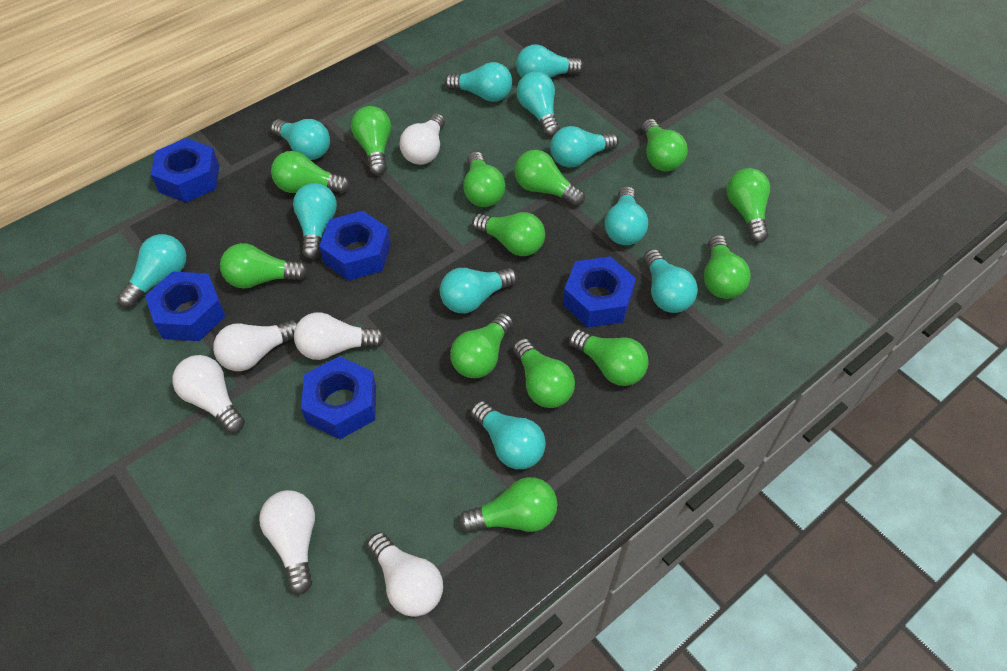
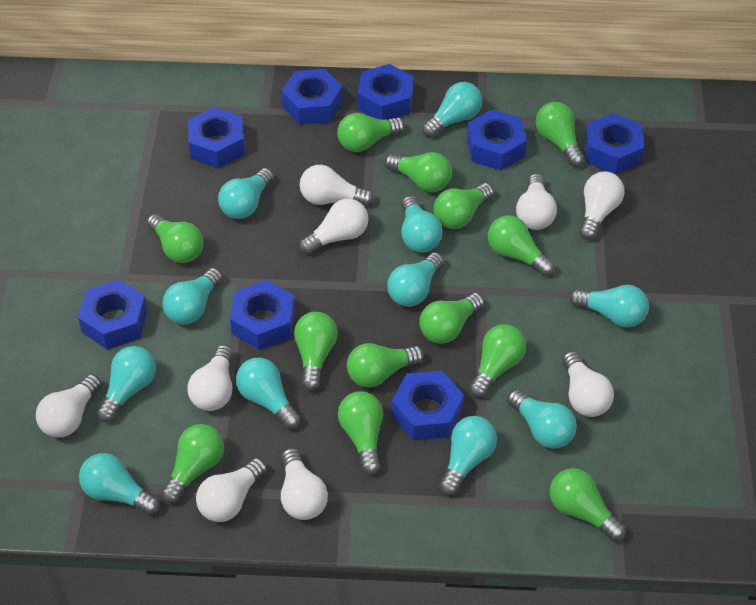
blue nut: 5 -> 8
white light bulb: 6 -> 9

